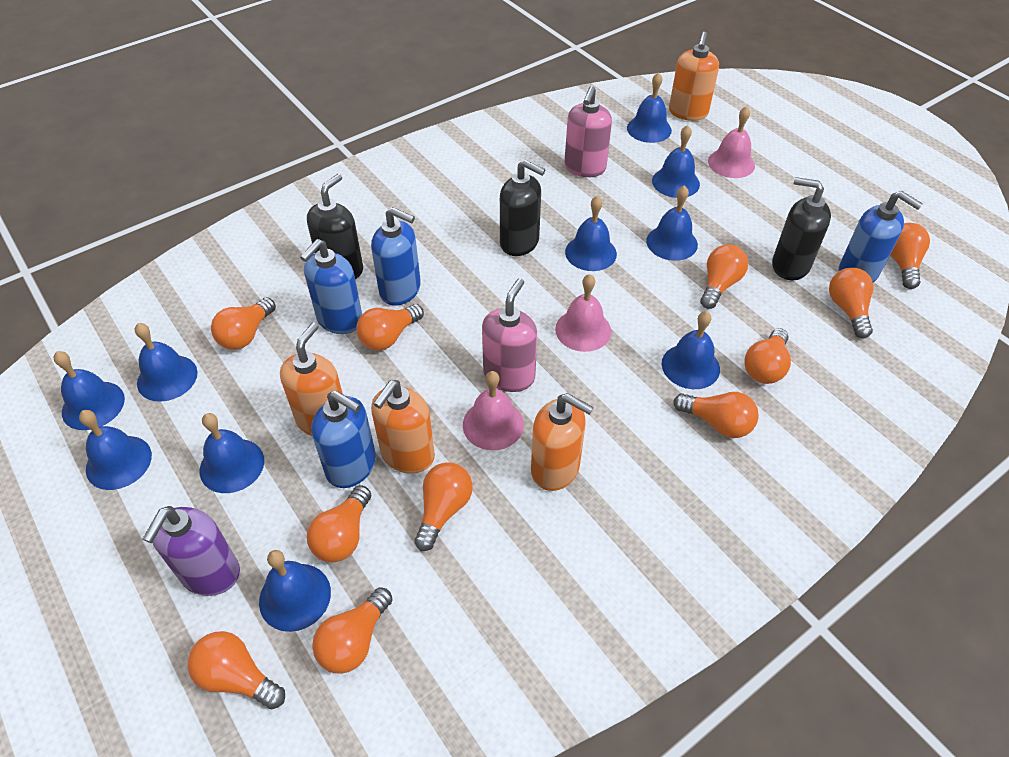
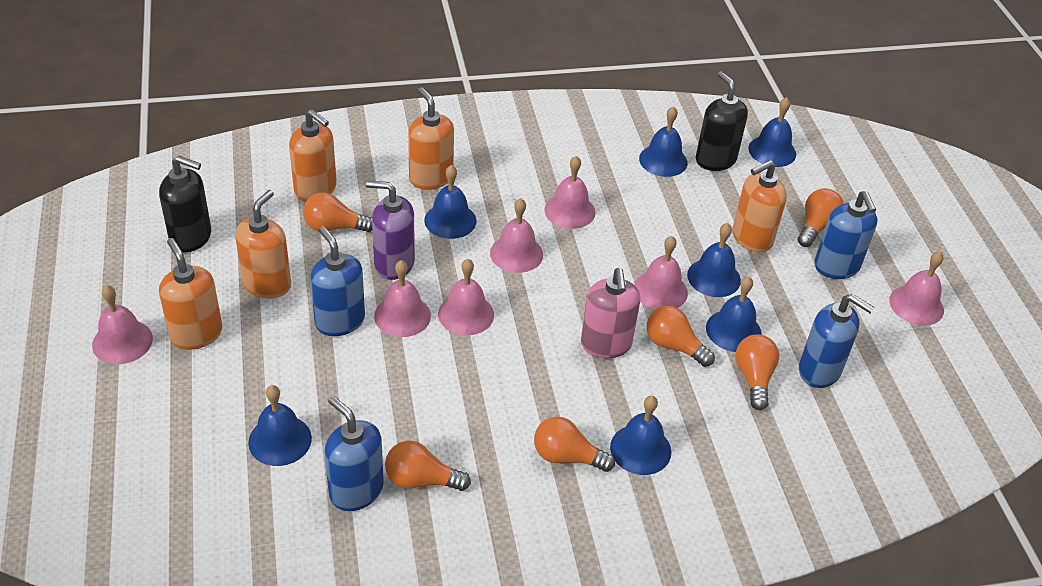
black soap dispenser: 3 -> 2
blue bell: 10 -> 7
orange light bulb: 11 -> 6
orange soap dispenser: 4 -> 5
pink bell: 3 -> 7
pink soap dispenser: 2 -> 1

